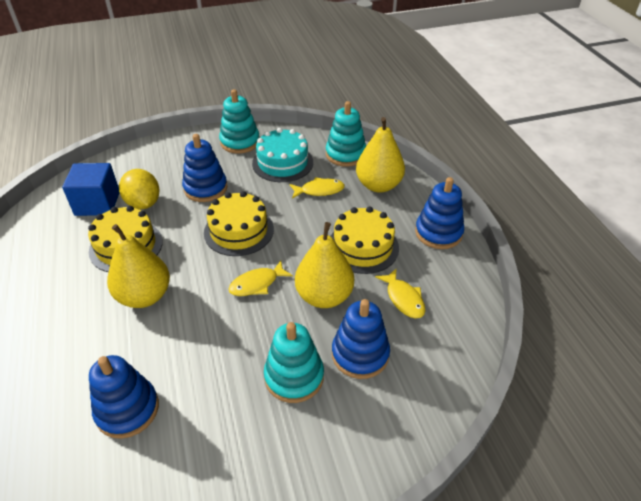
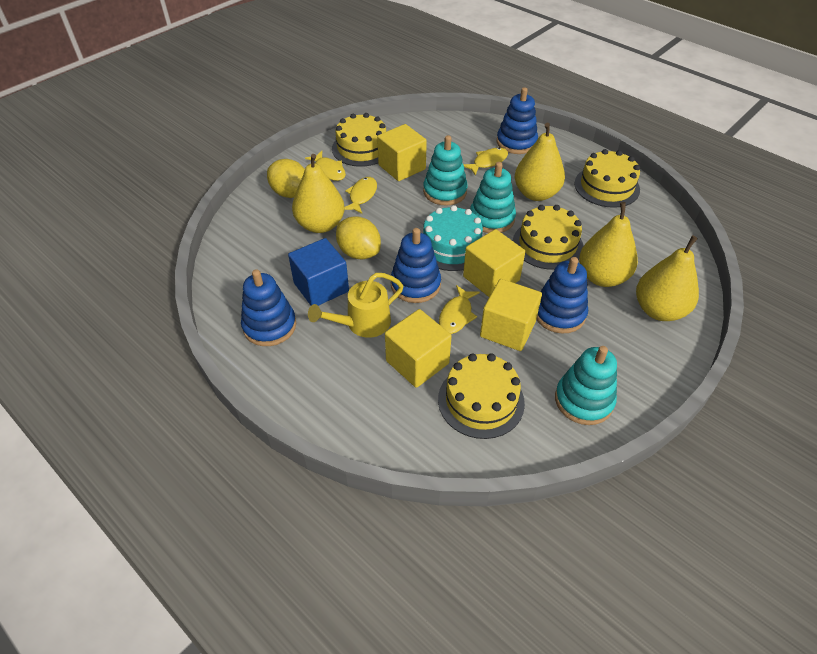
yellow cake: 3 -> 4
yellow cube: 0 -> 4
yellow fish: 3 -> 4
yellow lemon: 1 -> 2
yellow pear: 3 -> 4
yellow watering can: 0 -> 1

